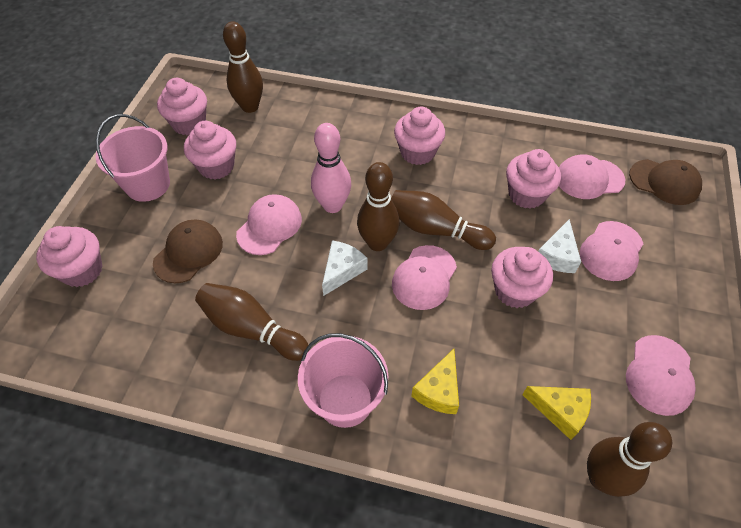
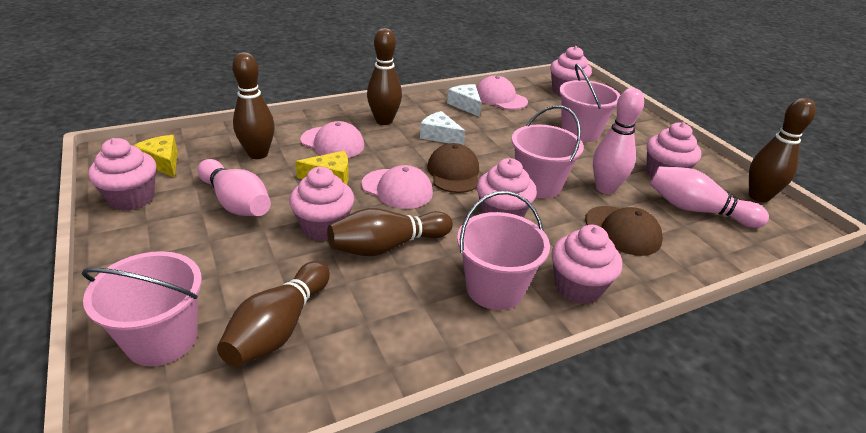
pink bowling pin: 1 -> 3
pink bucket: 2 -> 4
pink cap: 5 -> 3

